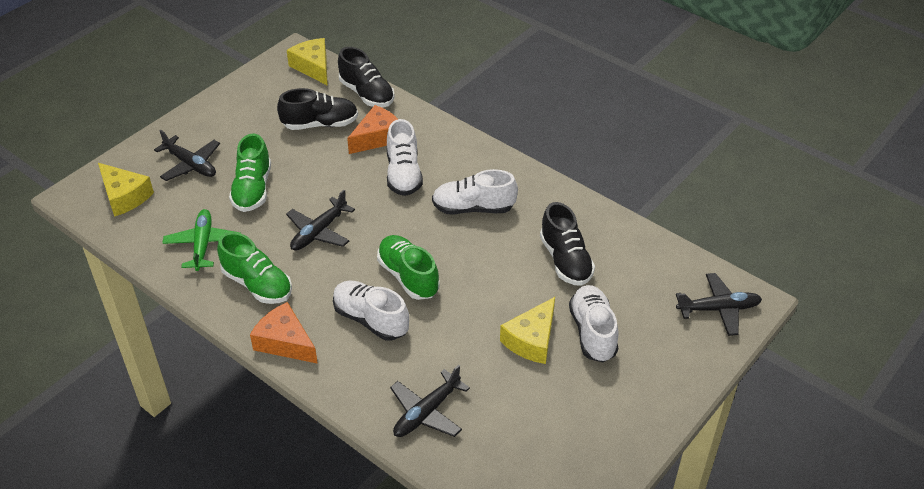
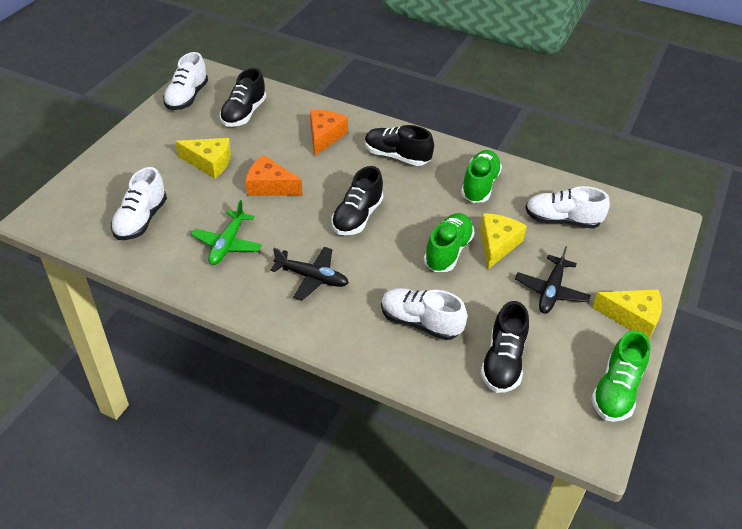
black plane: 4 -> 2
black shoe: 3 -> 4

